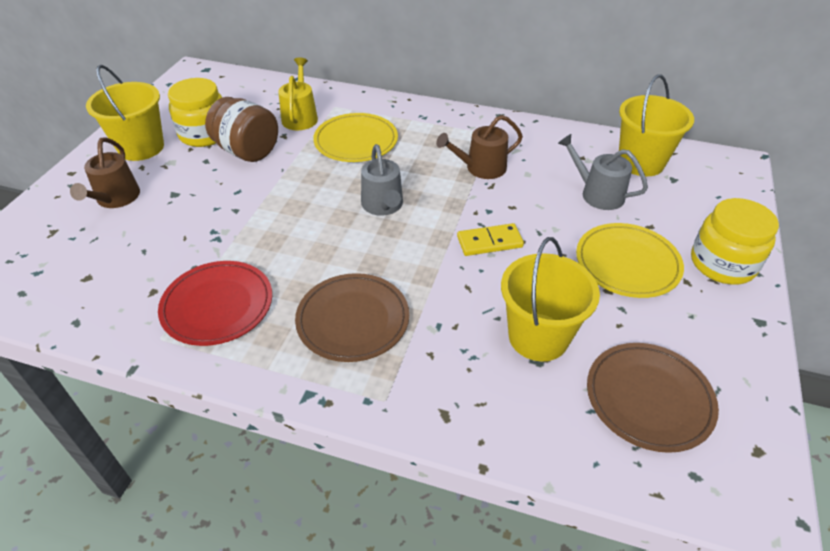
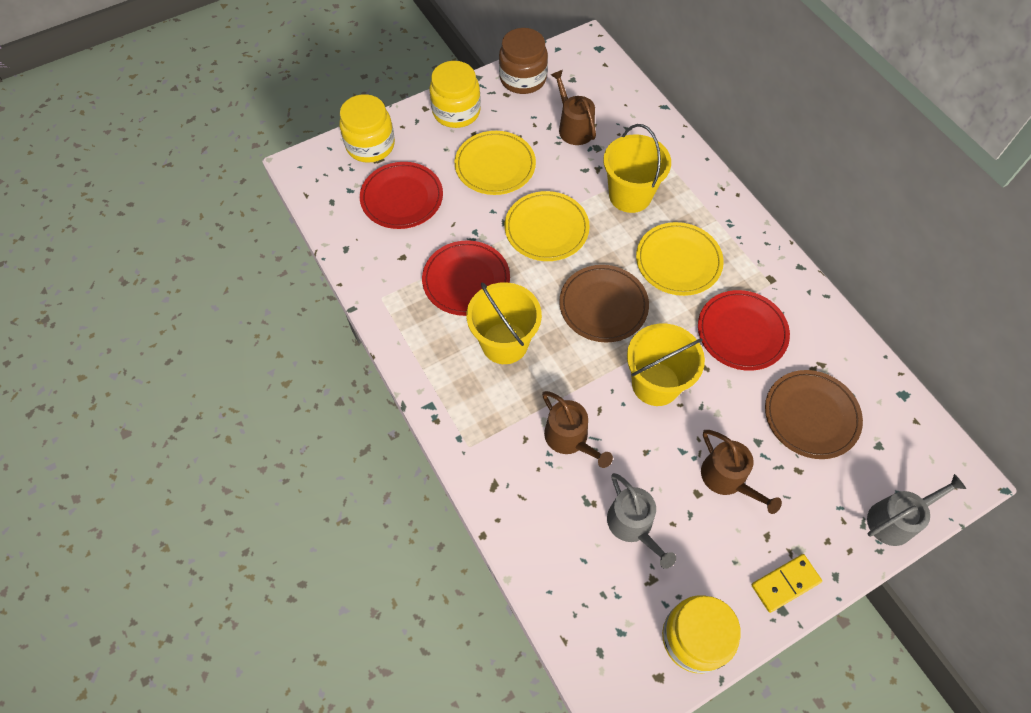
brown watering can: 2 -> 3
red plate: 1 -> 3
yellow jar: 2 -> 3
yellow plate: 2 -> 3
yellow watering can: 1 -> 0

